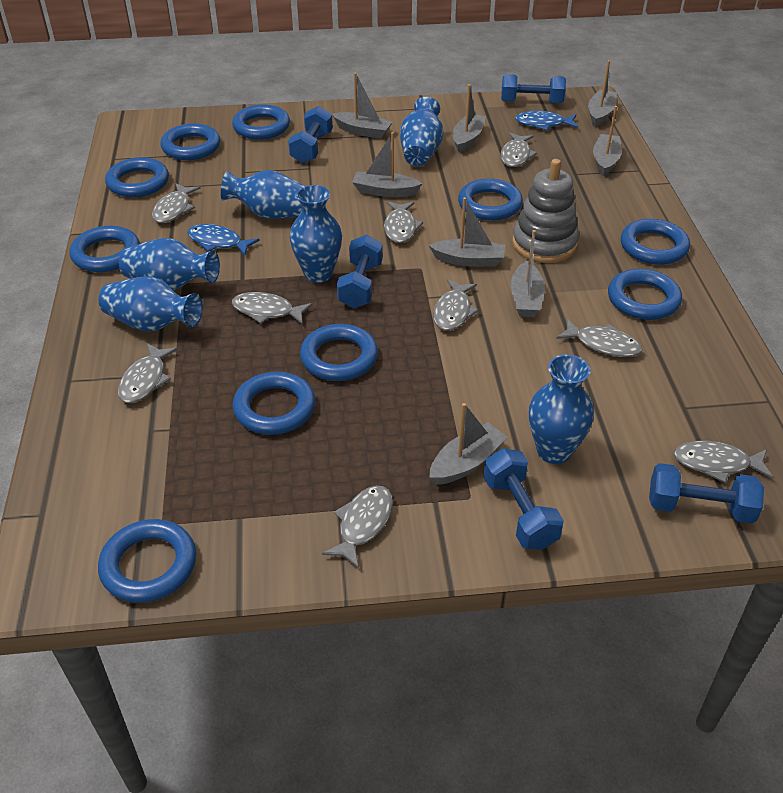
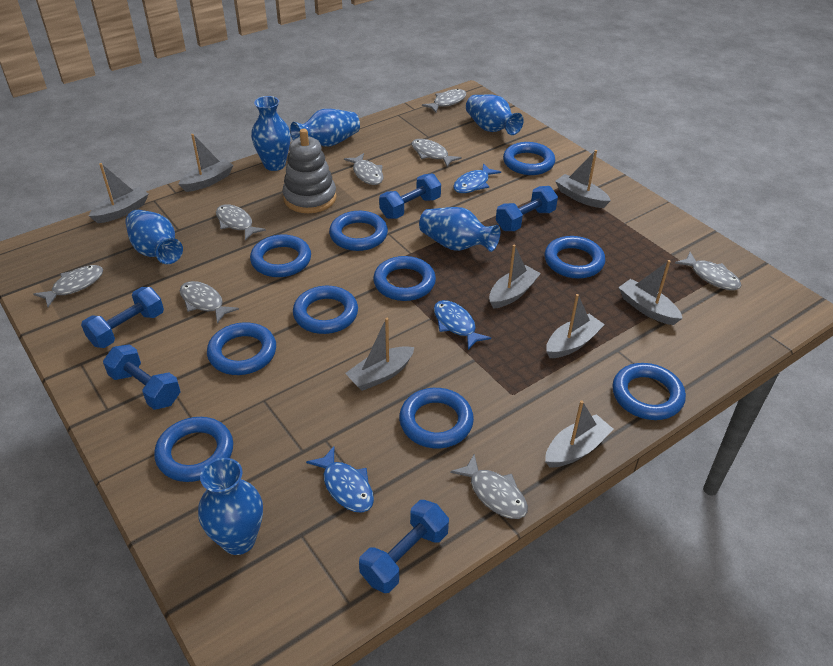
blue fish: 2 -> 3
grey fish: 9 -> 8

